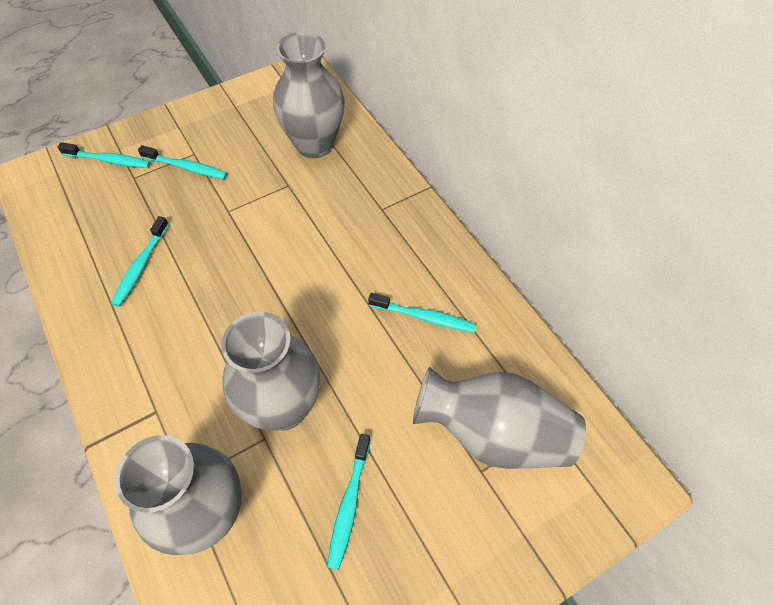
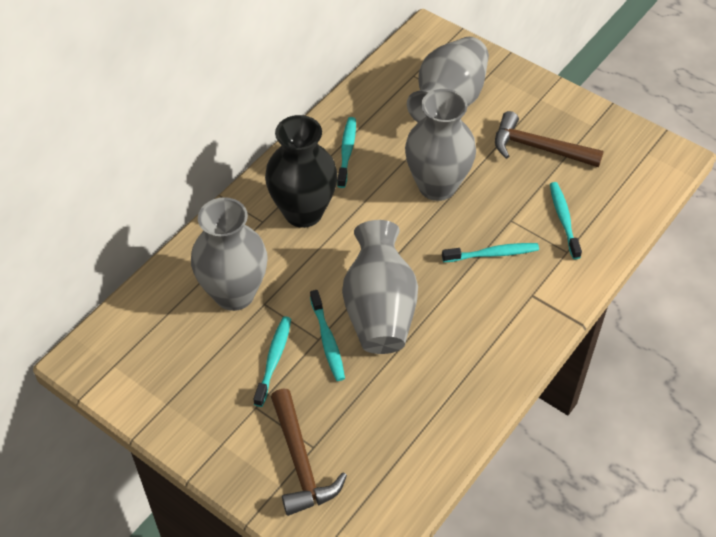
black vase: 0 -> 1
brown hammer: 0 -> 2

